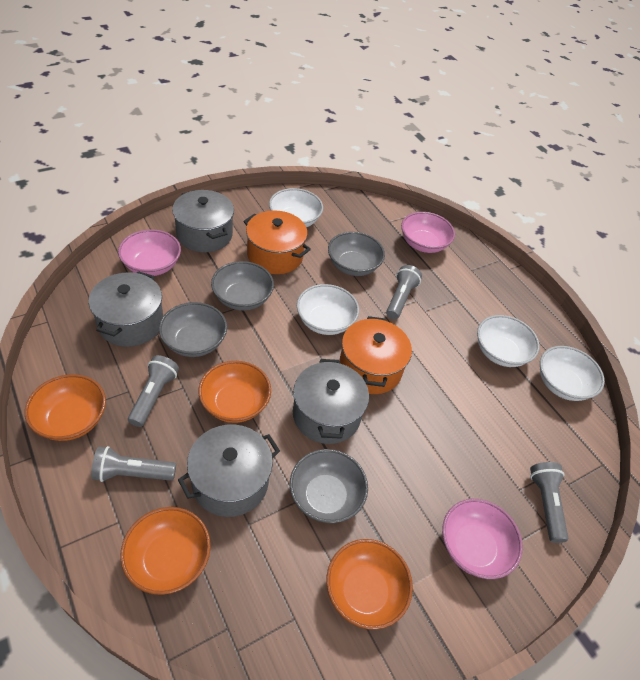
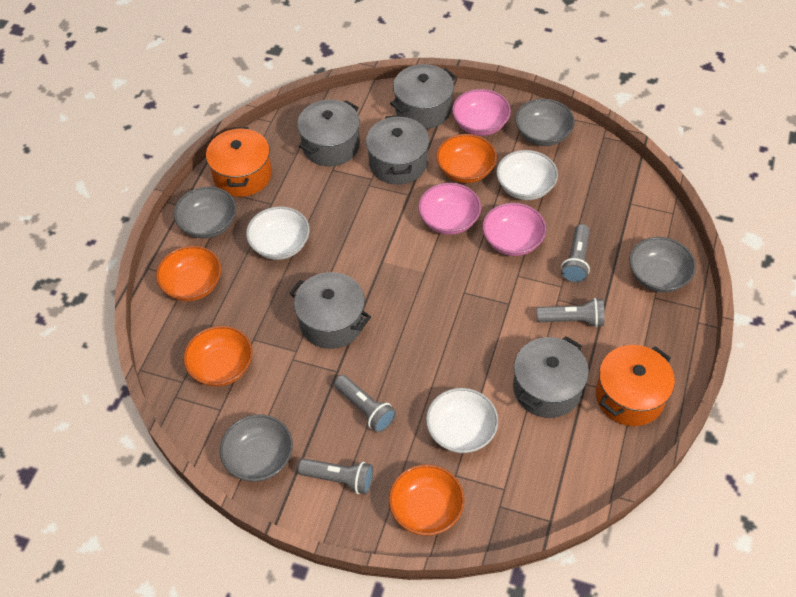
grey pot: 4 -> 5
white bowl: 4 -> 3

